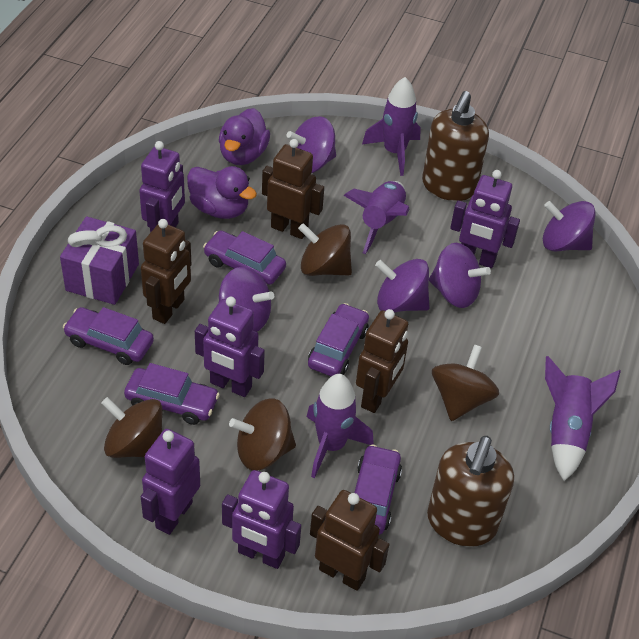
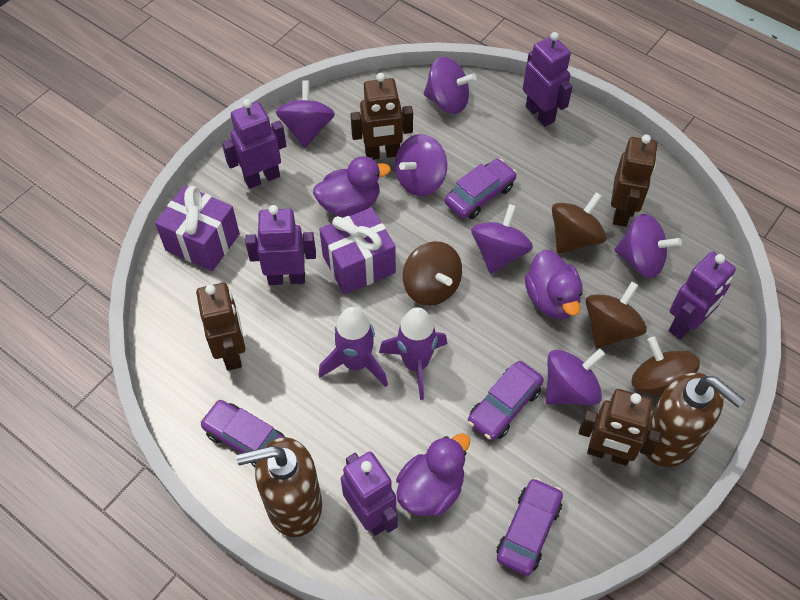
purple car: 5 -> 4
purple duck: 2 -> 3
purple gift: 1 -> 2
purple rocket: 4 -> 2
purple spinning top: 5 -> 6

